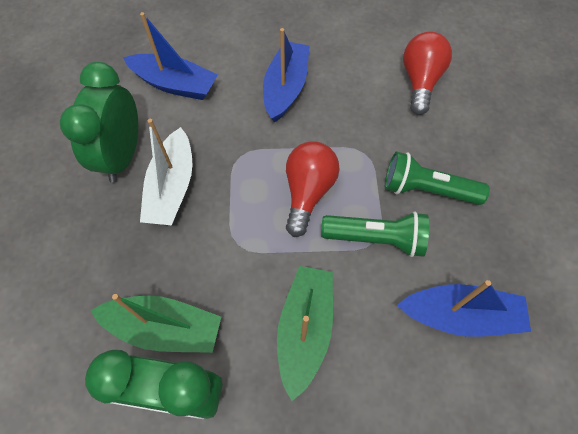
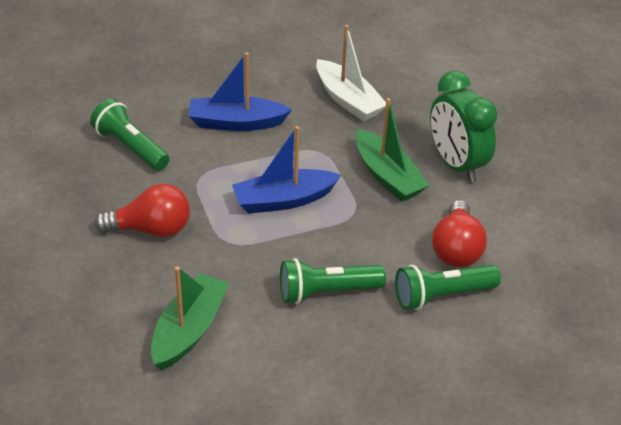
blue boat: 3 -> 2
green clock: 2 -> 1
green flashlight: 2 -> 3

